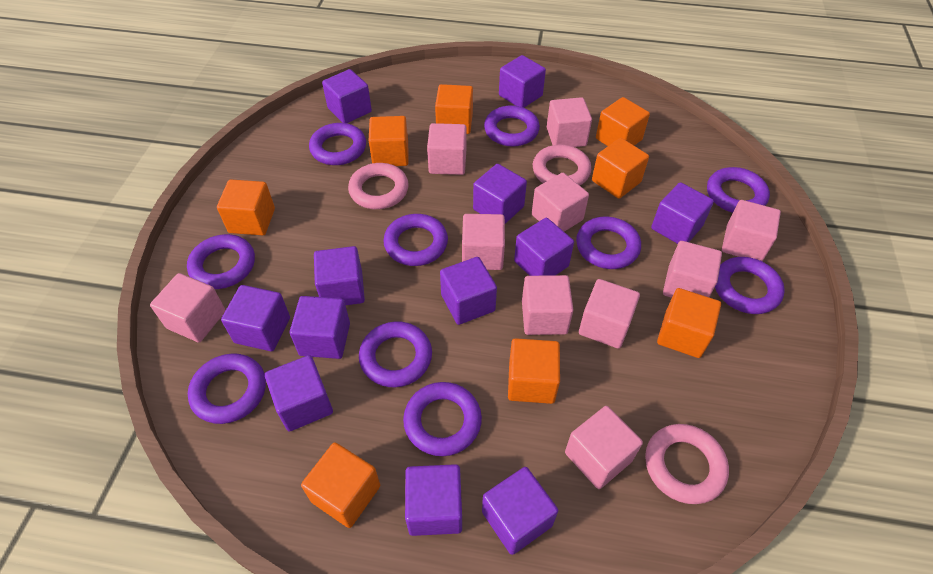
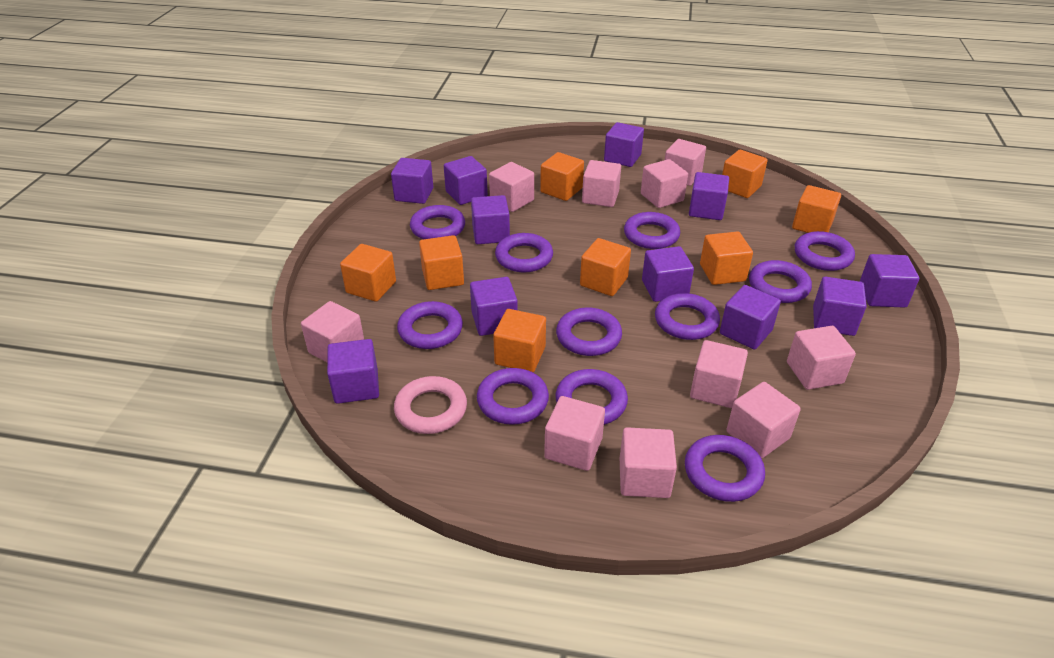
pink ring: 3 -> 1
purple cube: 12 -> 11
purple ring: 10 -> 11

